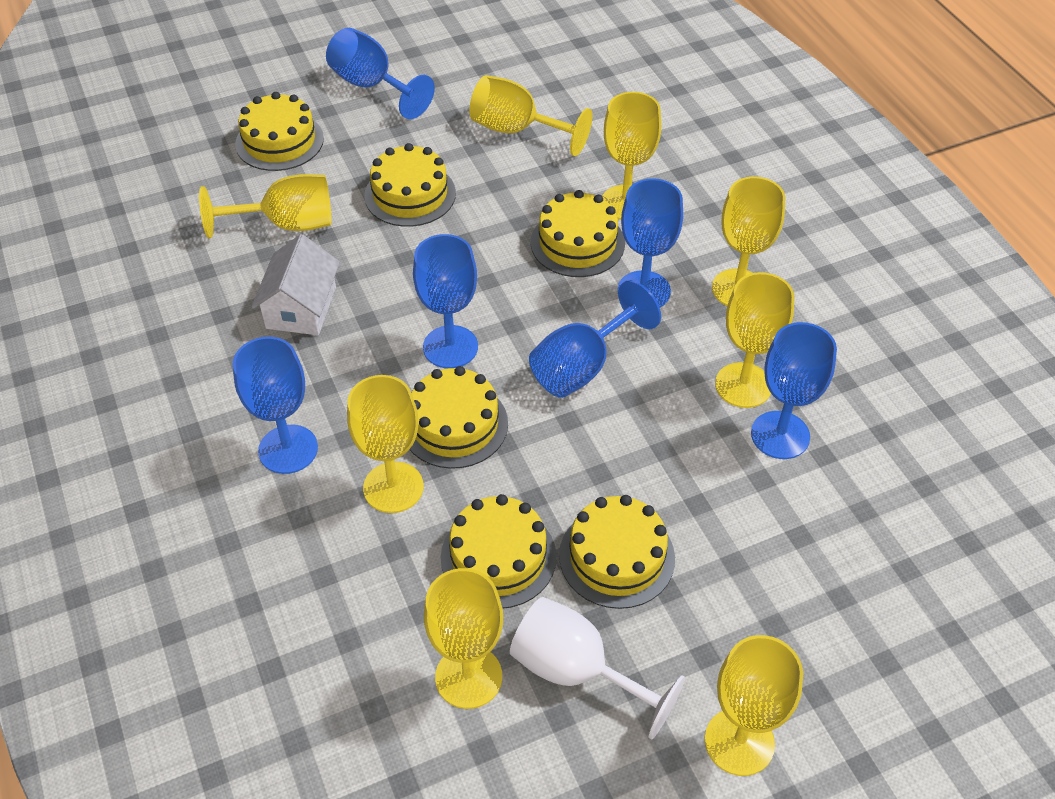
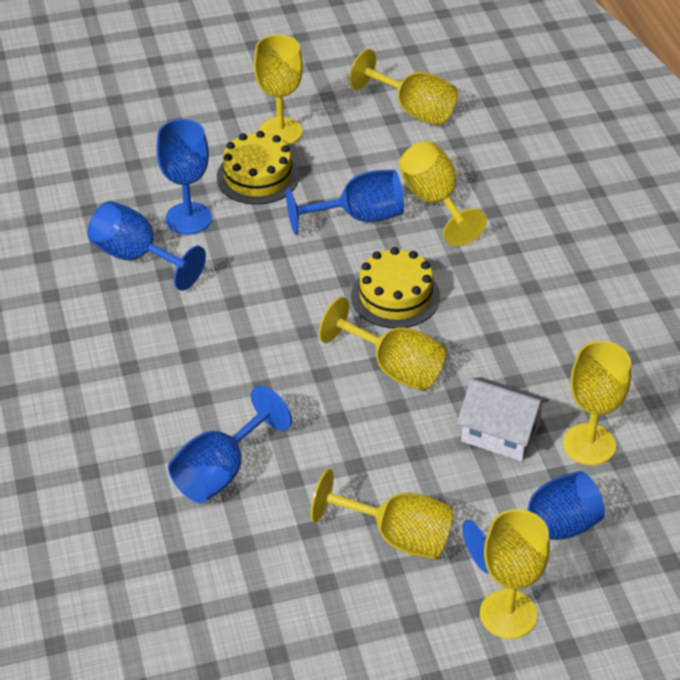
blue goblet: 6 -> 5
white goblet: 1 -> 0
yellow cake: 6 -> 2
yellow goblet: 8 -> 7

